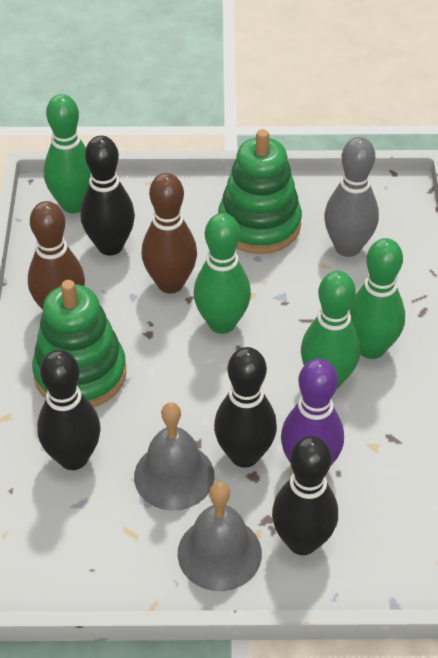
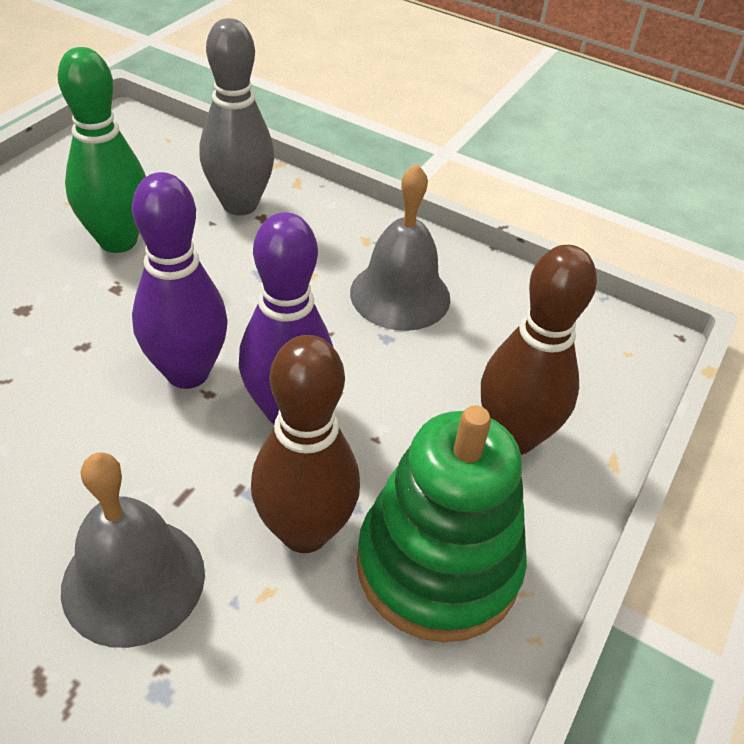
black bowling pin: 4 -> 0
green bowling pin: 4 -> 1
green stacking toy: 2 -> 1
purple bowling pin: 1 -> 2

